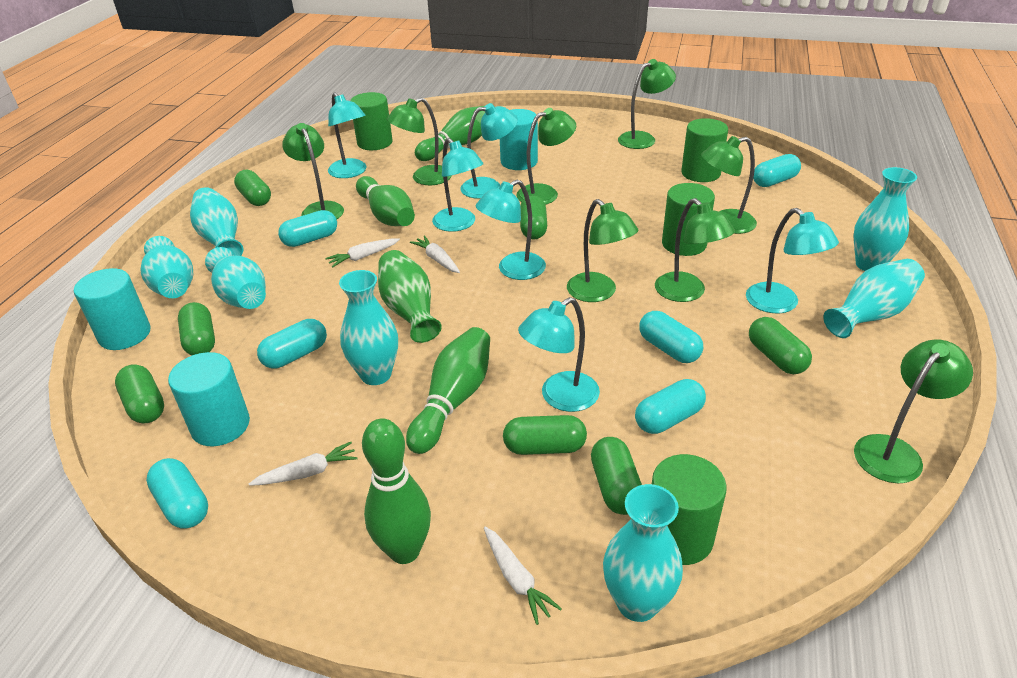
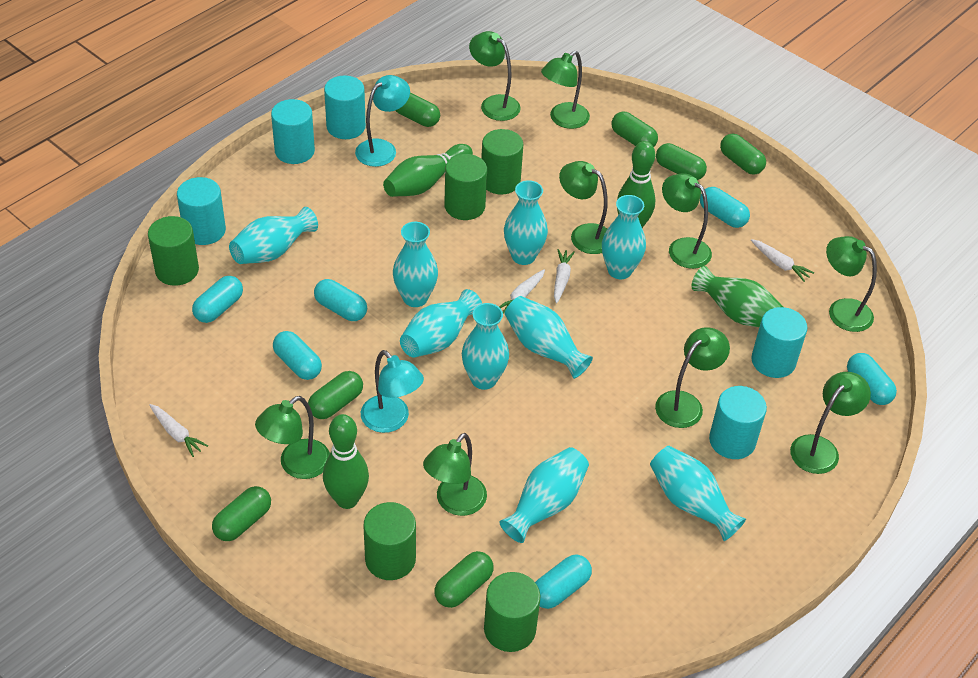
green bowling pin: 4 -> 3
green cylinder: 4 -> 5
green lamp: 8 -> 9
turquoise cylinder: 3 -> 5
turquoise lamp: 6 -> 2
turquoise vase: 7 -> 9

